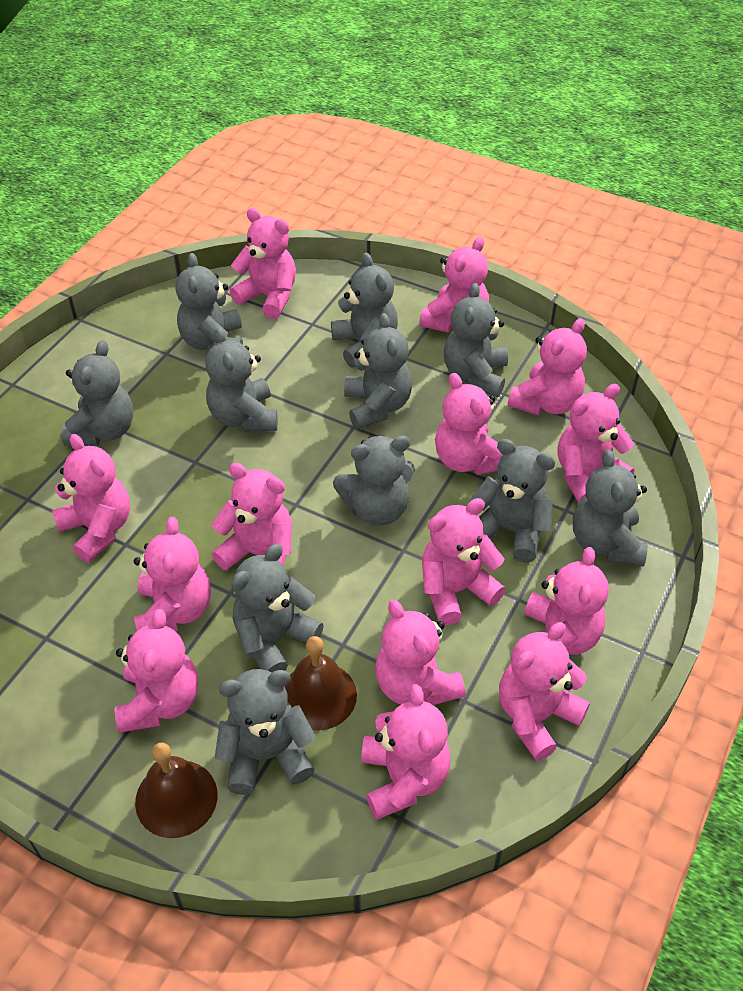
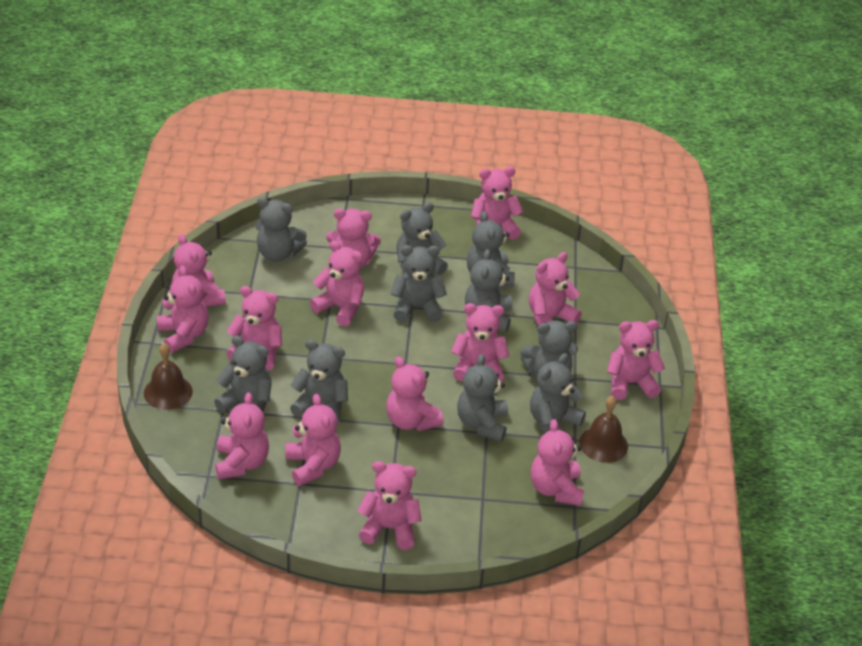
grey teddy bear: 11 -> 10

